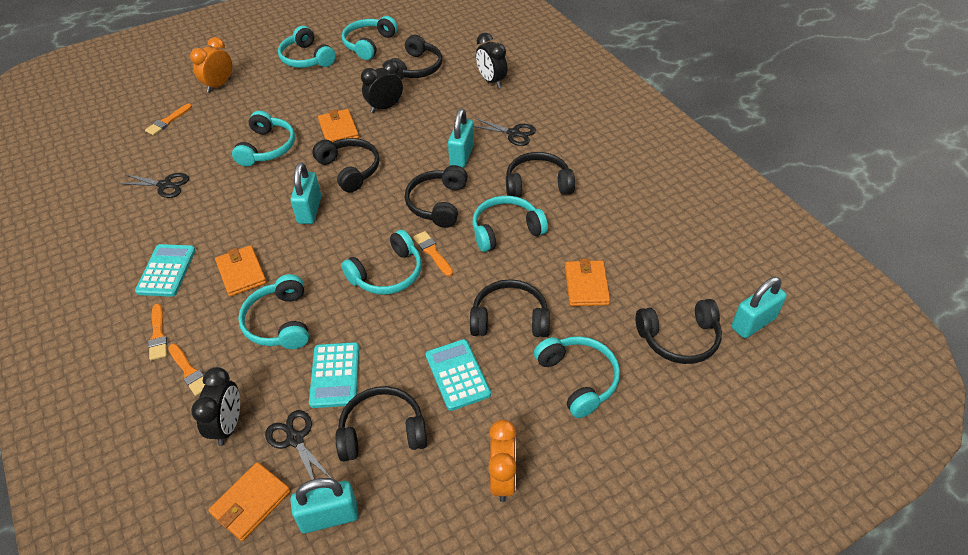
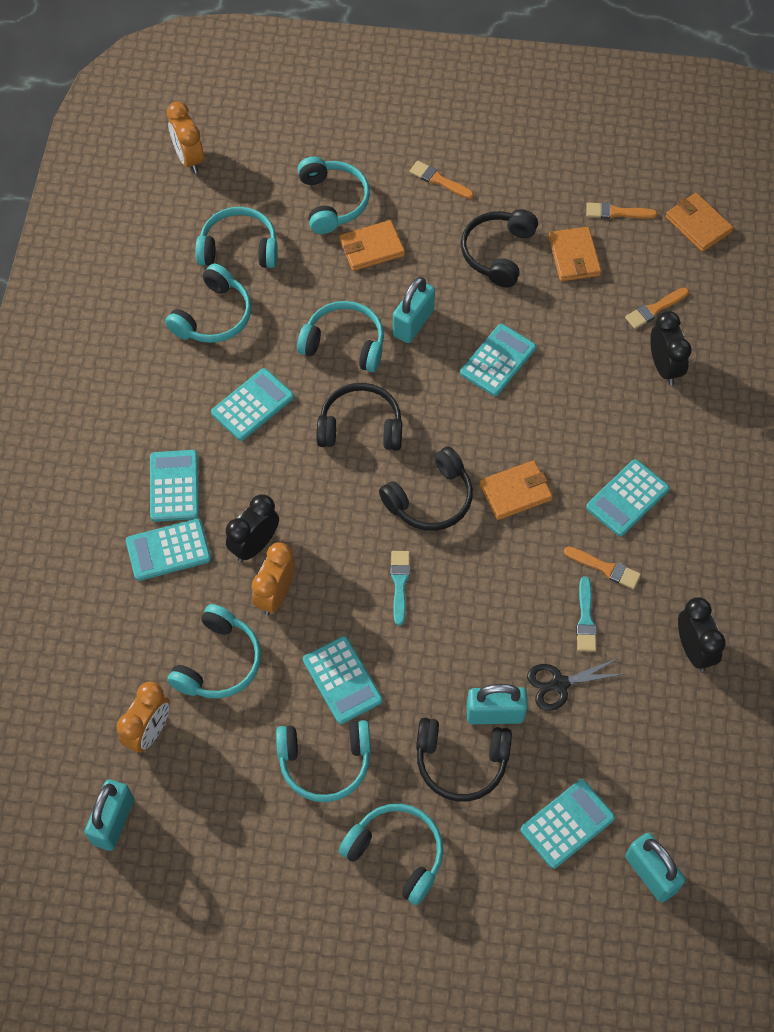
black headphones: 7 -> 4
black scissors: 3 -> 1
orange clock: 2 -> 3
turquoise brush: 0 -> 2
turquoise calculator: 3 -> 7

